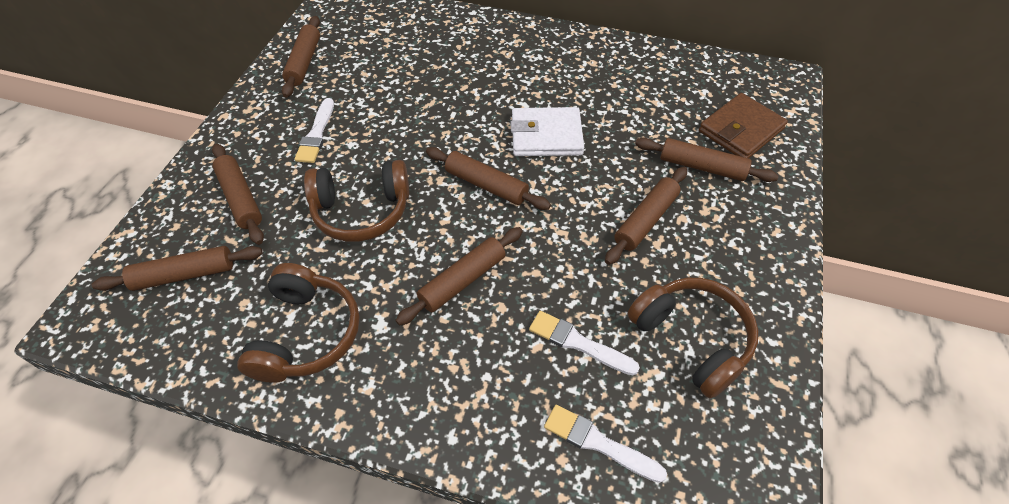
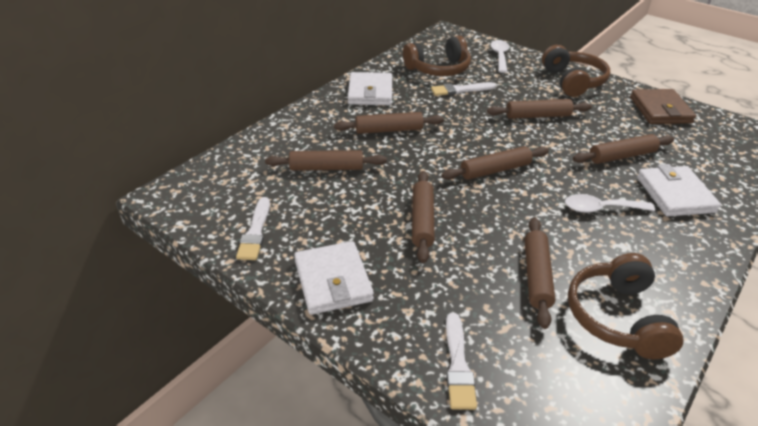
white spoon: 0 -> 2
white wallet: 1 -> 3

